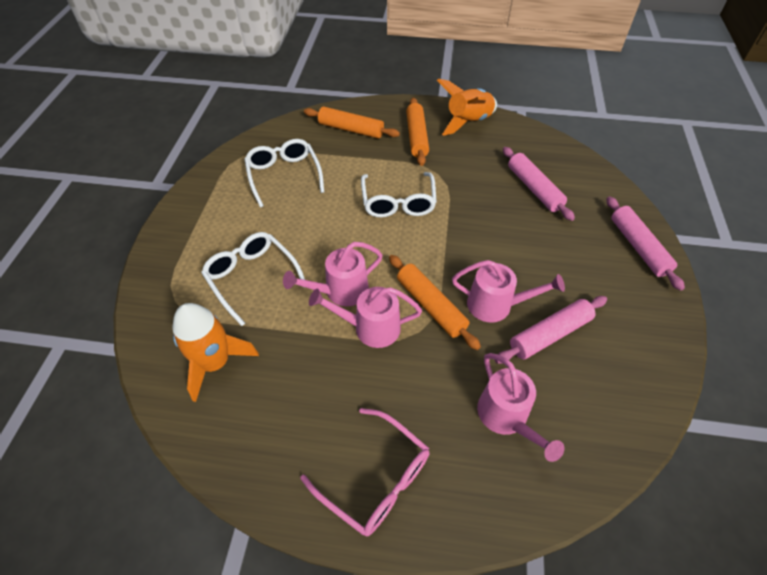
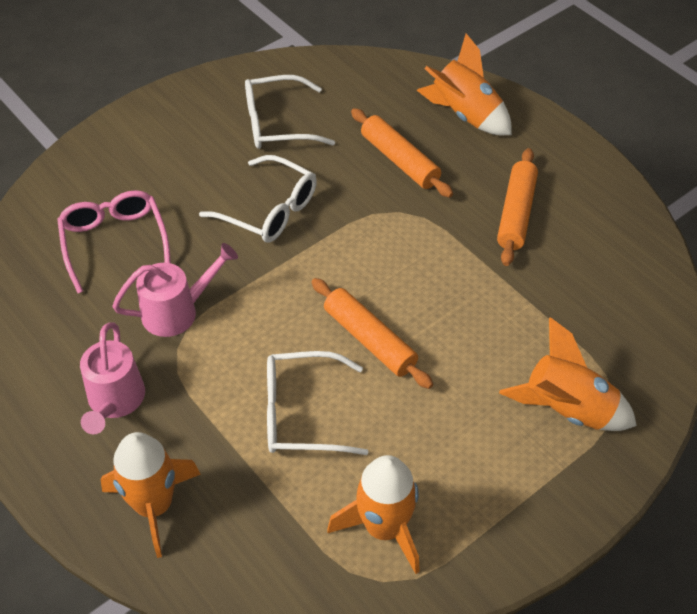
orange rocket: 2 -> 4
pink rolling pin: 3 -> 0
pink watering can: 4 -> 2

